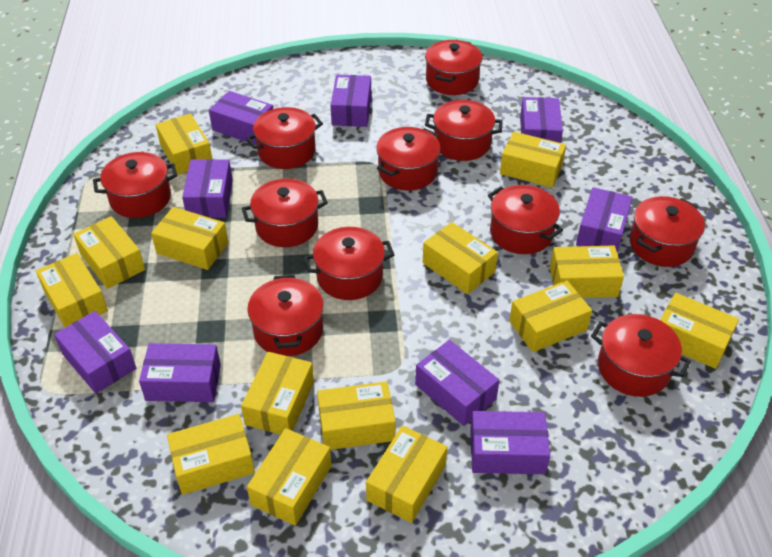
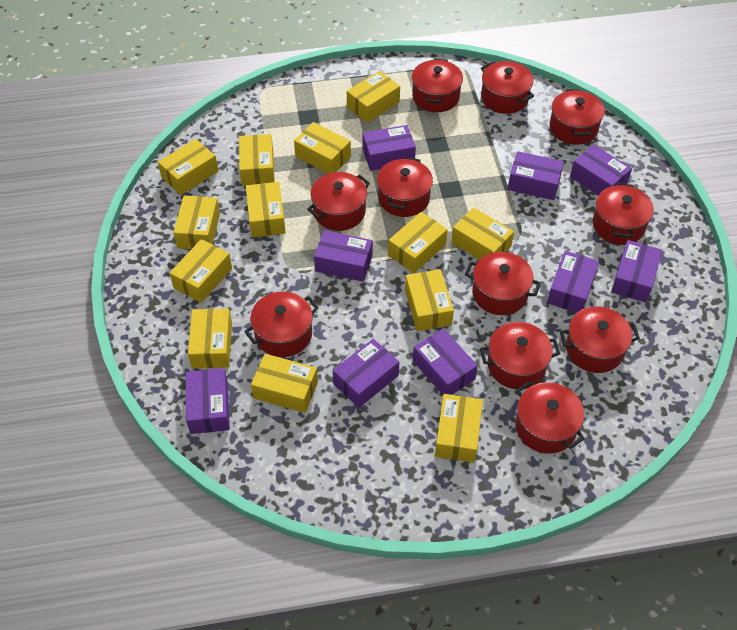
yellow box: 14 -> 13

